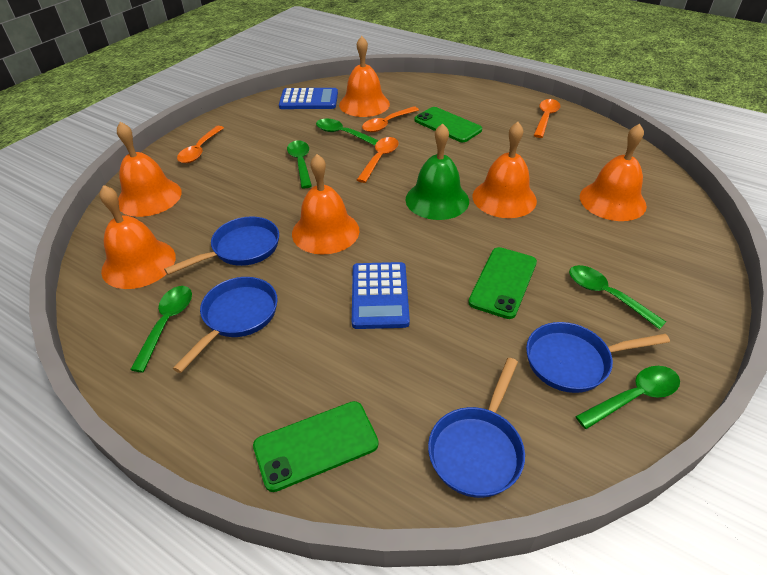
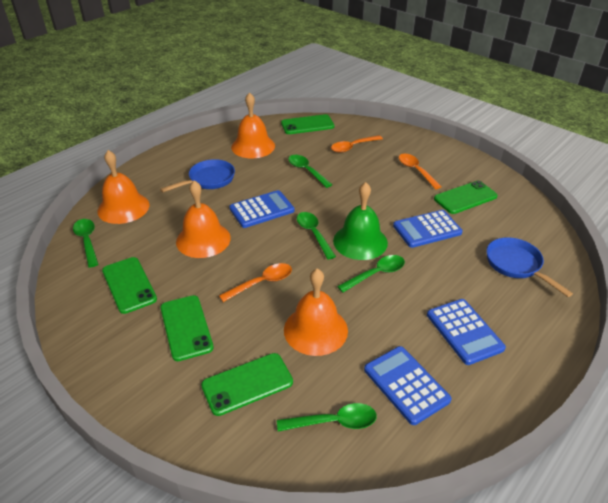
blue calculator: 2 -> 4
blue pan: 4 -> 2
green phone: 3 -> 5
orange bell: 6 -> 4
orange spoon: 4 -> 3

